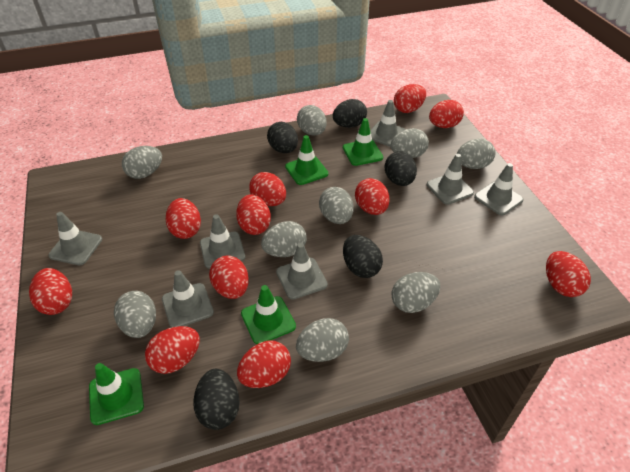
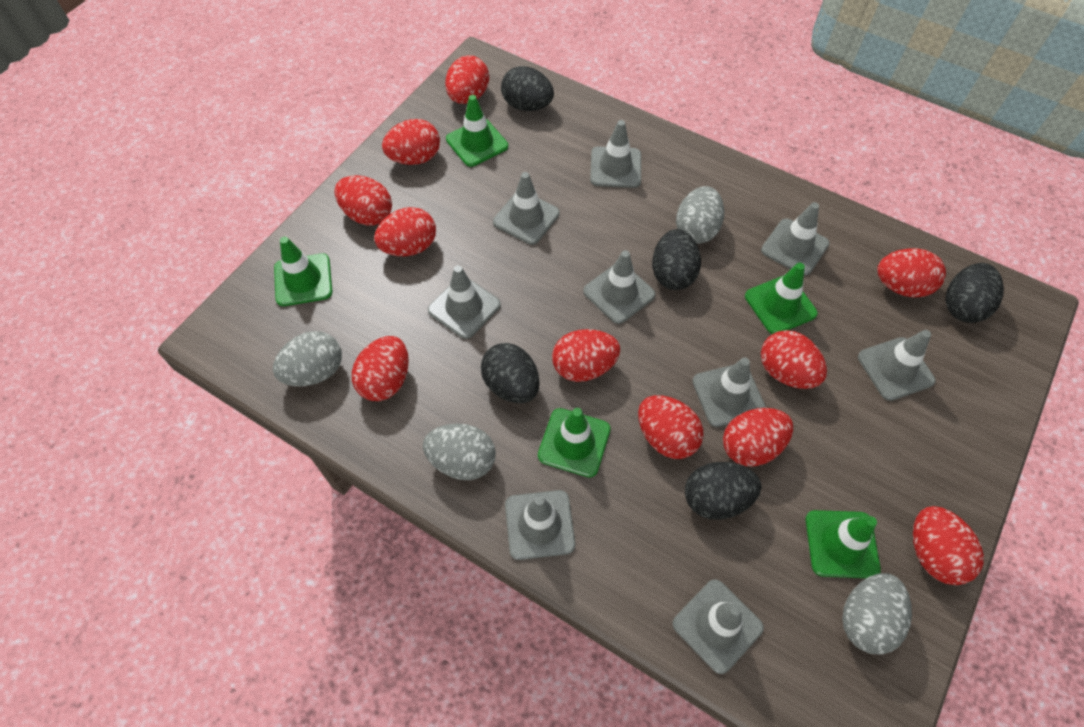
green traffic cone: 4 -> 5
grey egg: 9 -> 4
grey traffic cone: 7 -> 9

